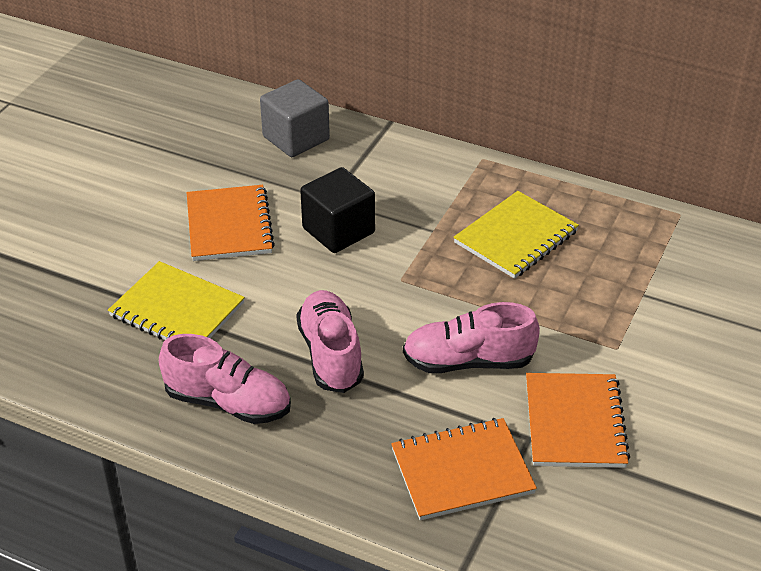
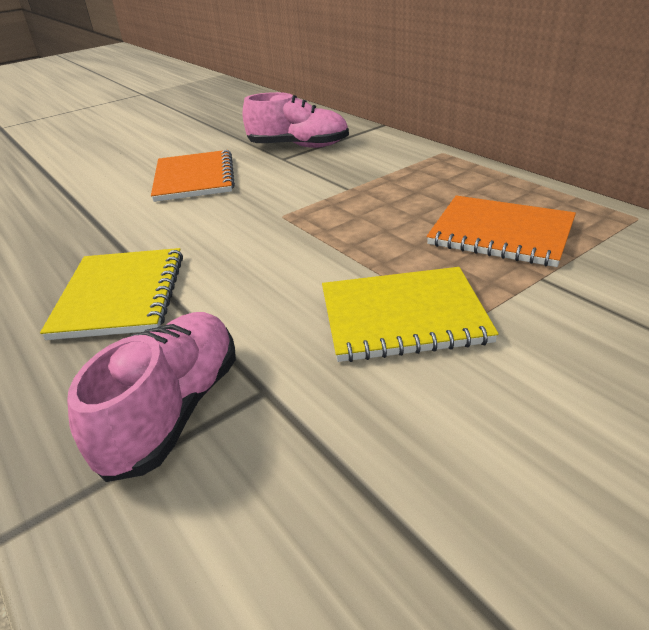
black cube: 1 -> 0
grey cube: 1 -> 0
orange notebook: 3 -> 2
pink shoe: 3 -> 2

